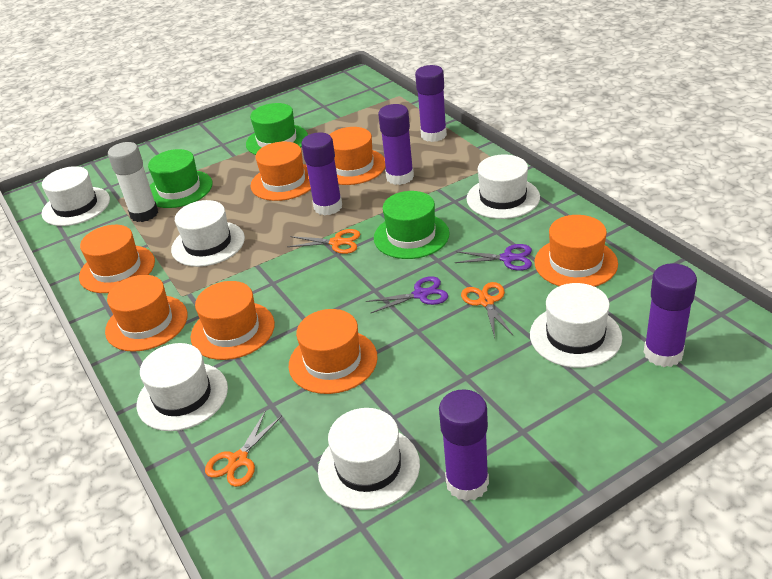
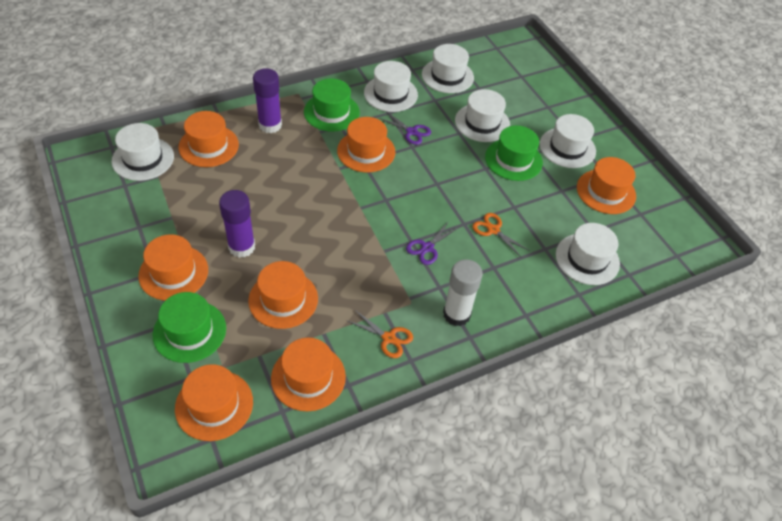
orange scissors: 3 -> 2
purple glue stick: 5 -> 2

